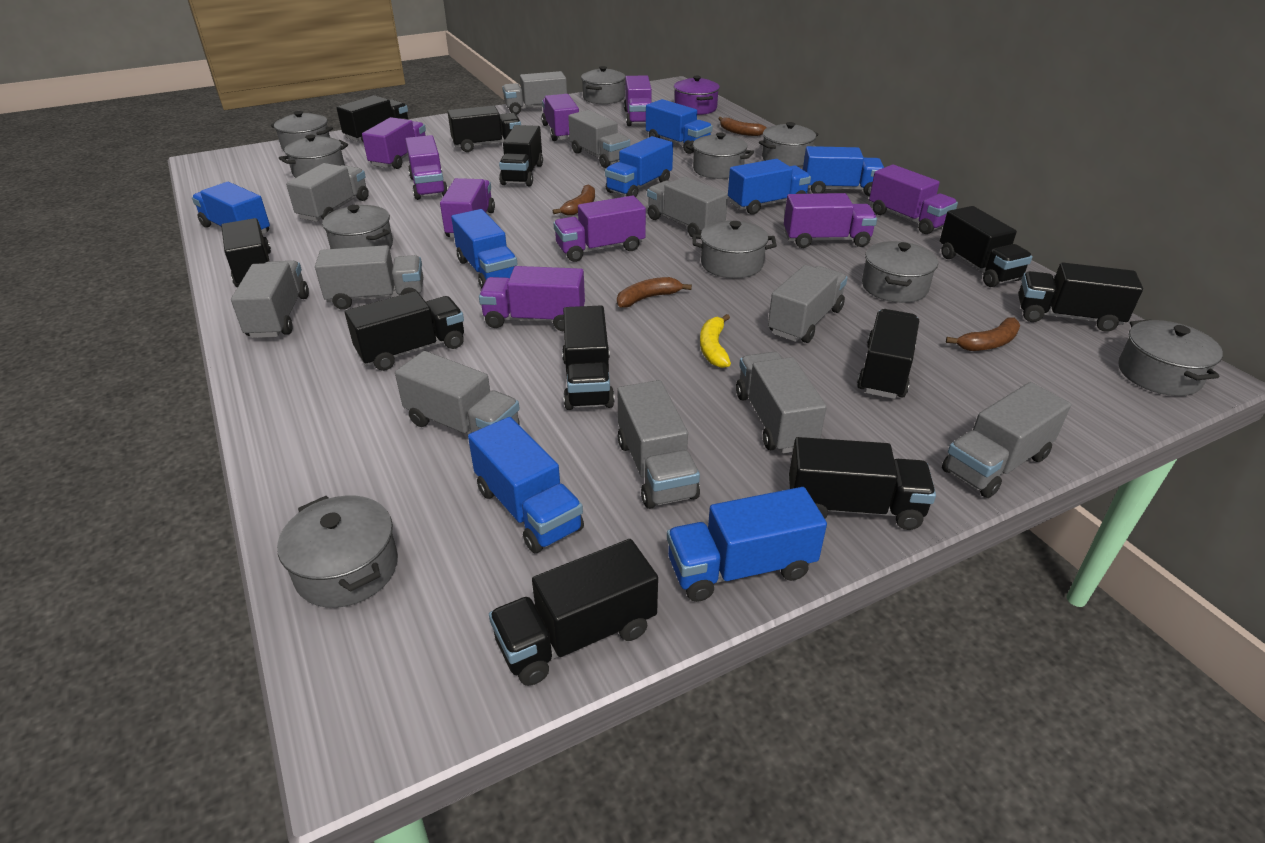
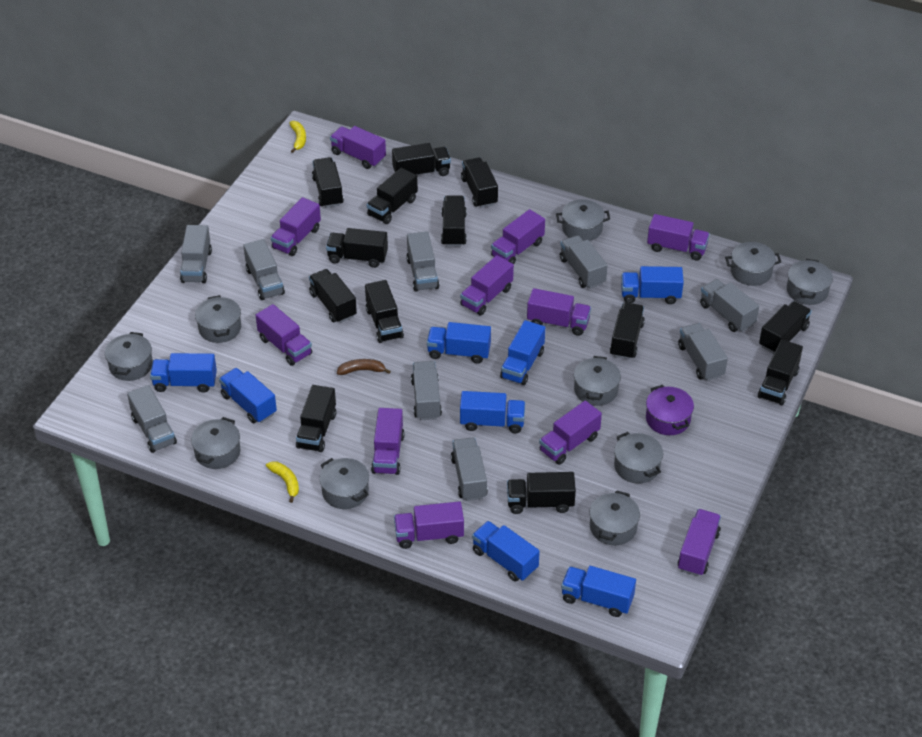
black truck: 11 -> 13
brown banana: 4 -> 1
grey truck: 11 -> 9
purple truck: 9 -> 11
yellow banana: 1 -> 2

